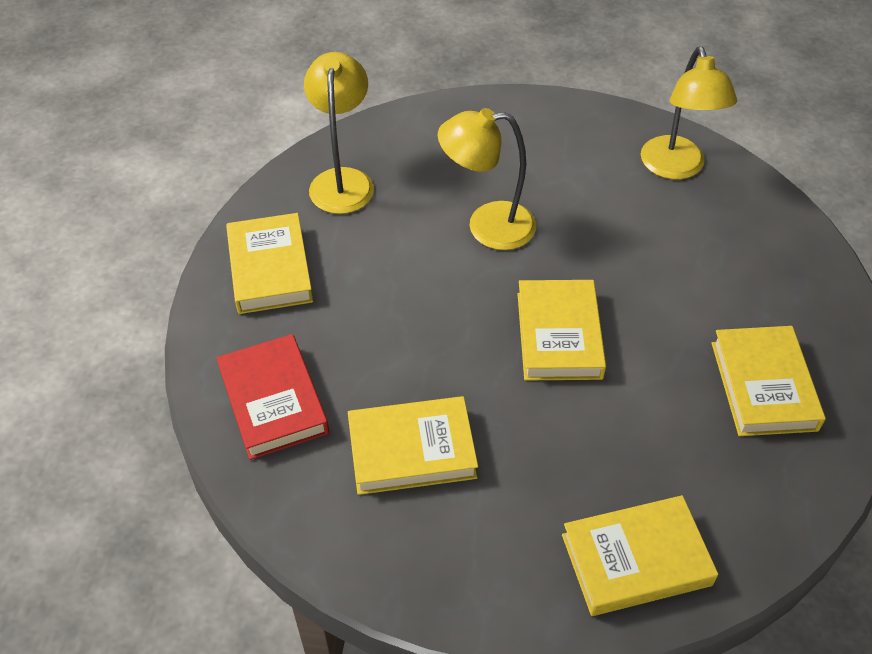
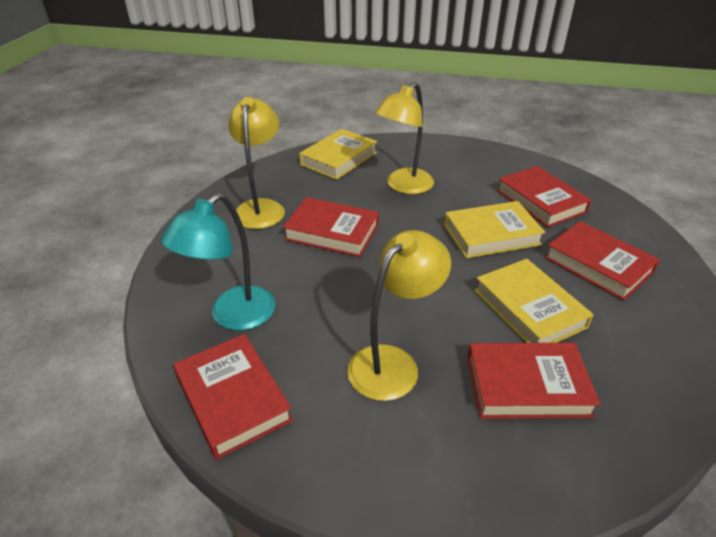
red book: 1 -> 5
turquoise lamp: 0 -> 1
yellow book: 5 -> 3

